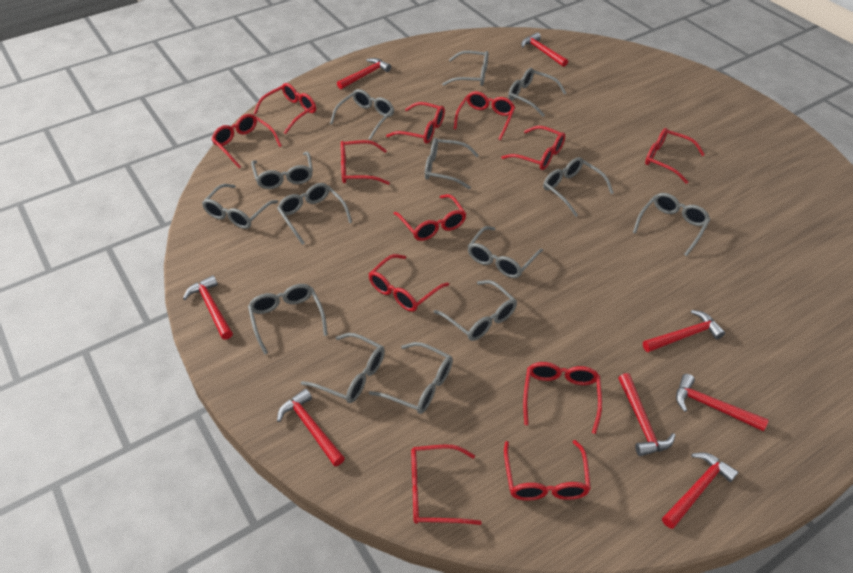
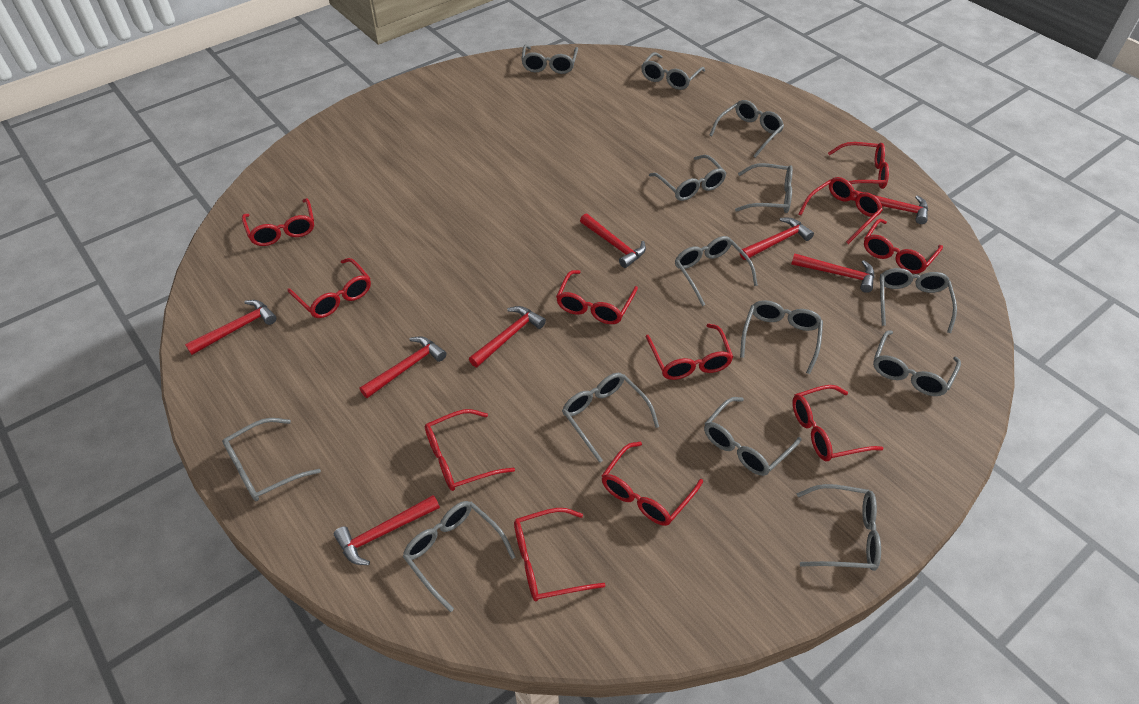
red glasses: 12 -> 11

